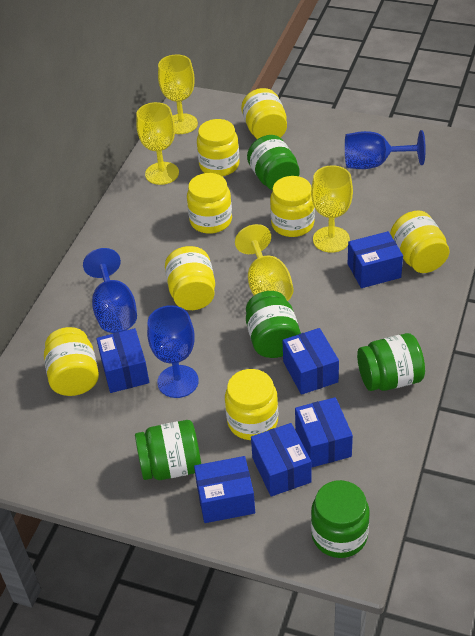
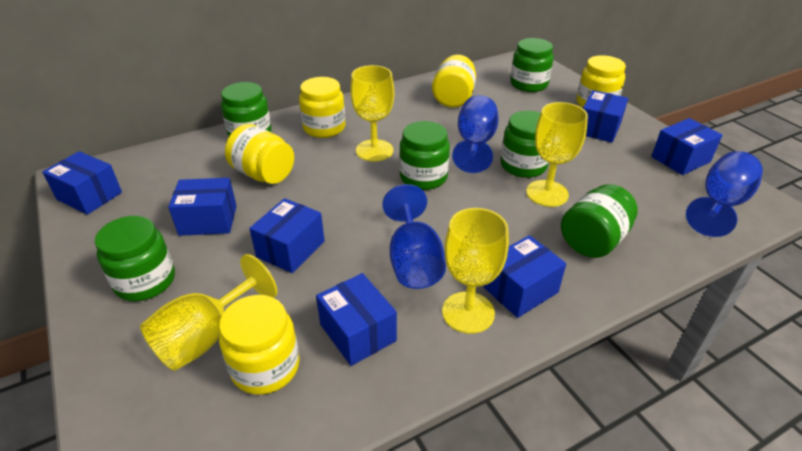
blue box: 6 -> 7
green jar: 5 -> 6
yellow jar: 8 -> 5

